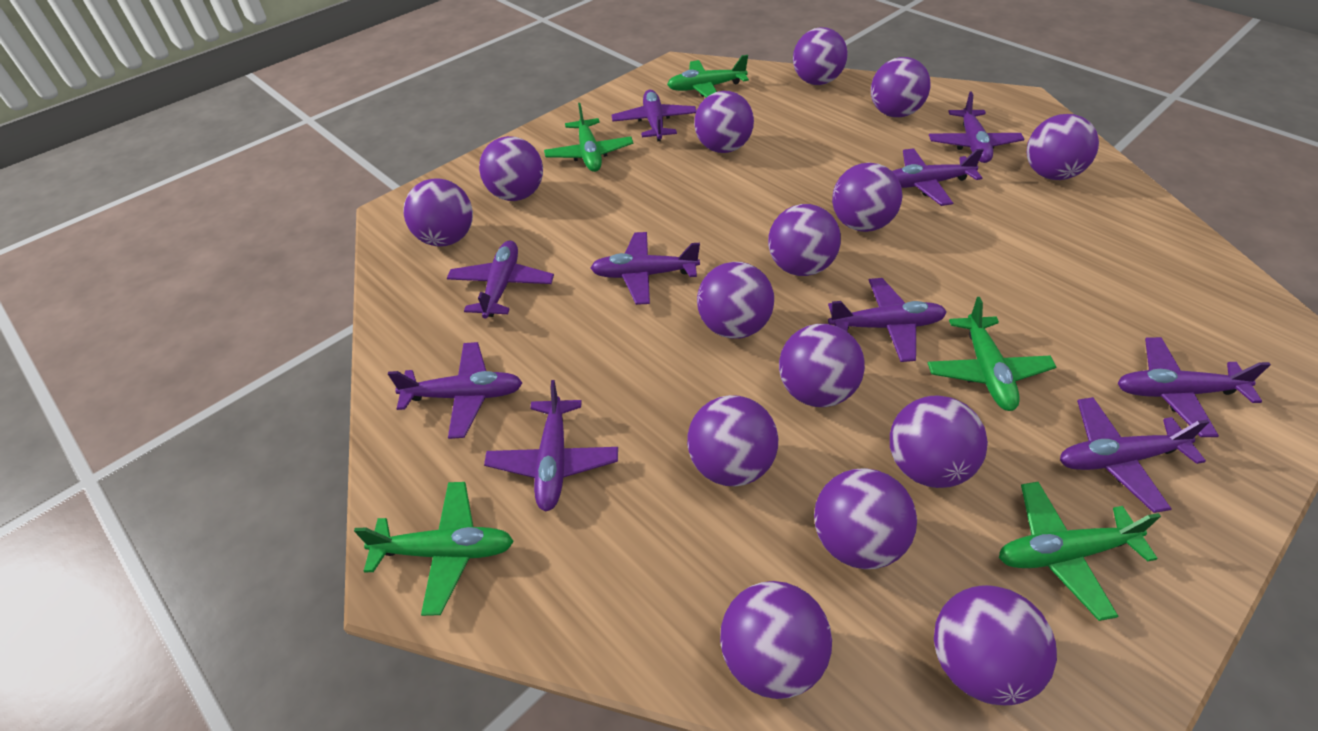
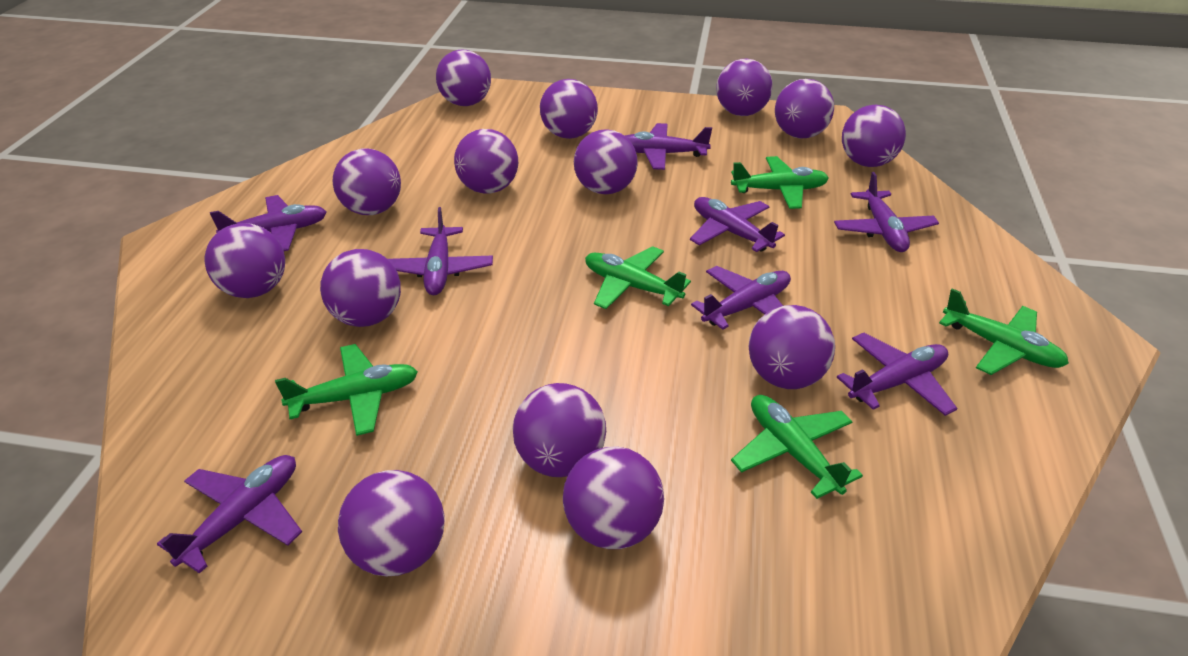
purple ball: 15 -> 14
purple plane: 10 -> 8

